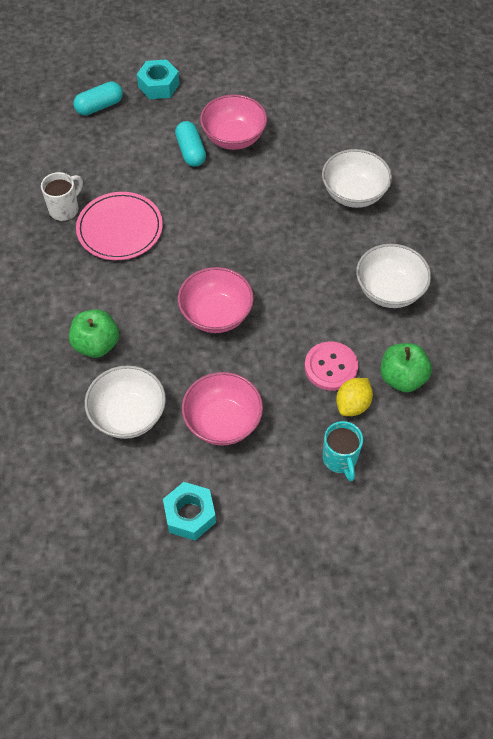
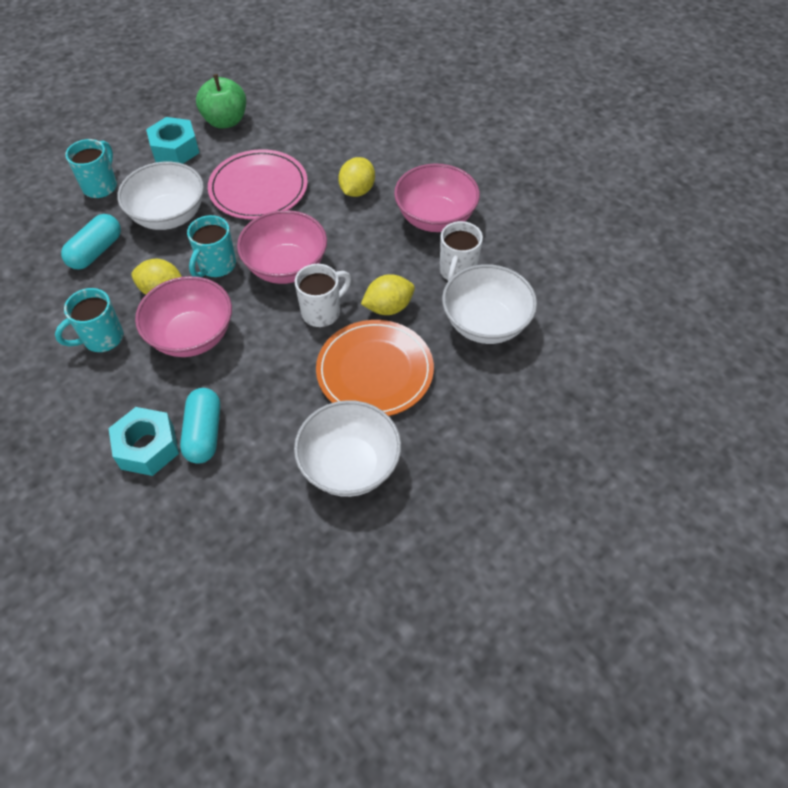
green apple: 2 -> 1
orange plate: 0 -> 1
pink button: 1 -> 0
turquoise mug: 1 -> 3
white mug: 1 -> 2
yellow lemon: 1 -> 3

